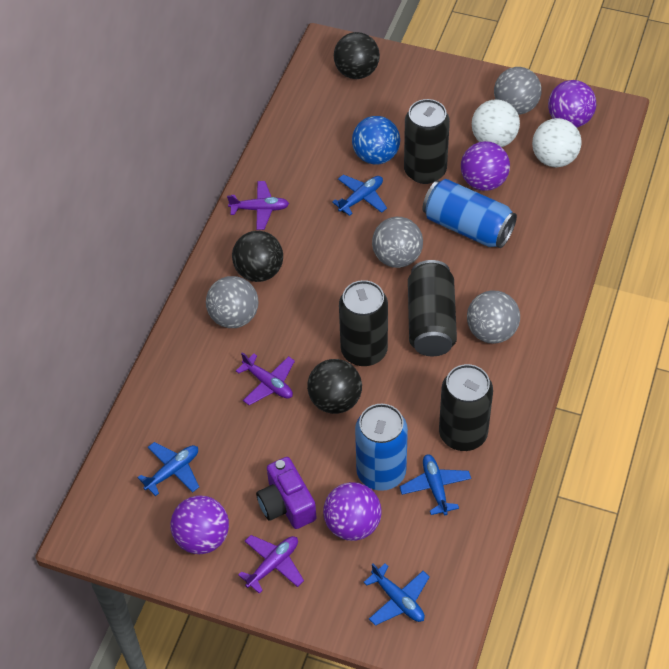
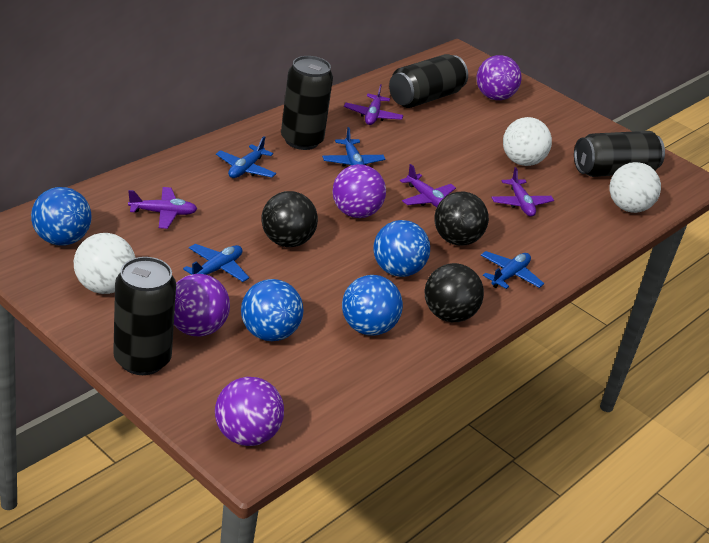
blue ball: 1 -> 4
blue can: 2 -> 0
grey ball: 4 -> 0
purple camera: 1 -> 0
purple plane: 3 -> 4
white ball: 2 -> 3

